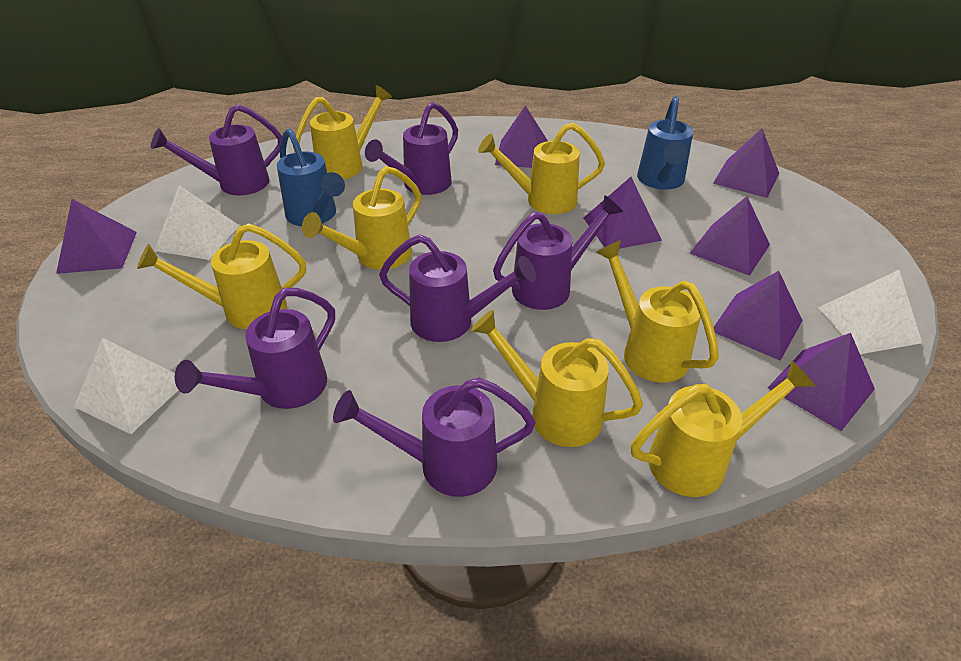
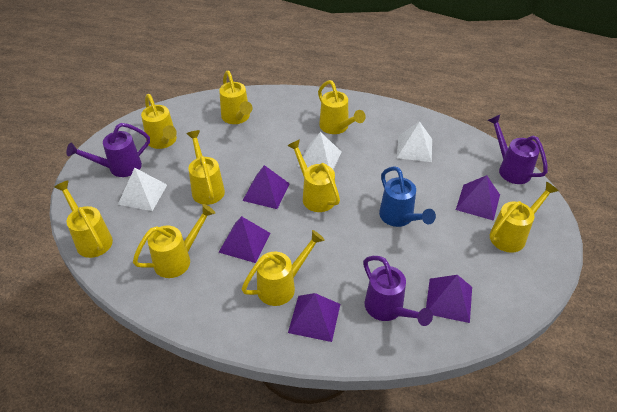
blue watering can: 2 -> 1
purple pyramid: 7 -> 5
purple watering can: 6 -> 3
yellow watering can: 7 -> 9

